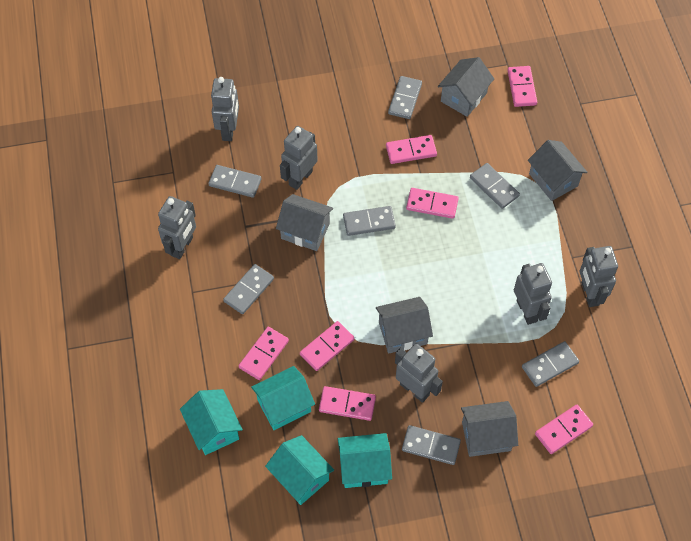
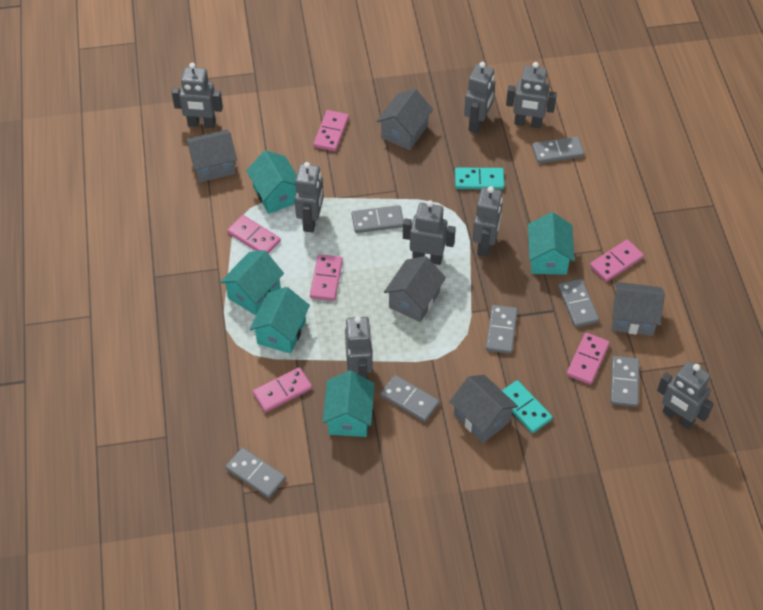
grey robot: 6 -> 8
pink domino: 7 -> 6
turquoise domino: 0 -> 2
turquoise house: 4 -> 5

